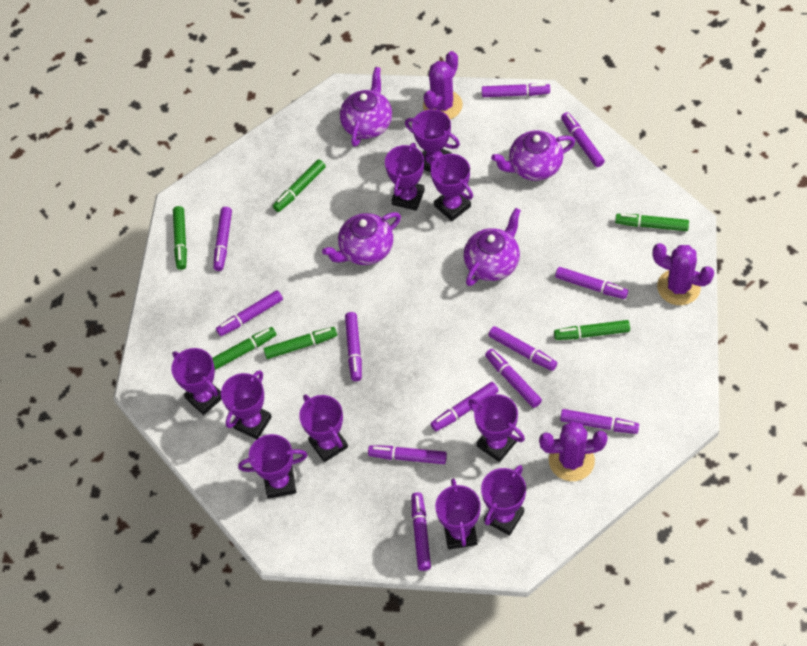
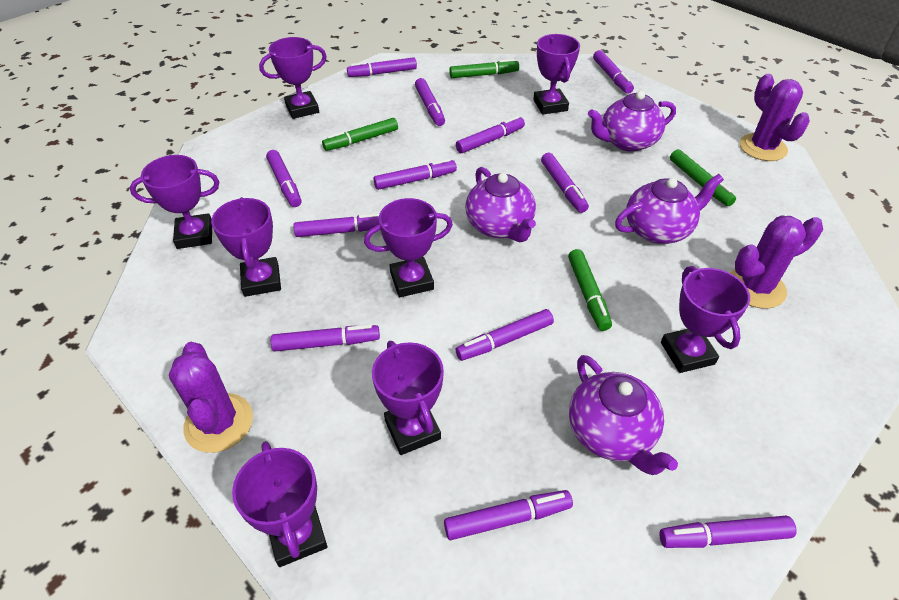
green marker: 6 -> 4
purple trophy: 10 -> 8

